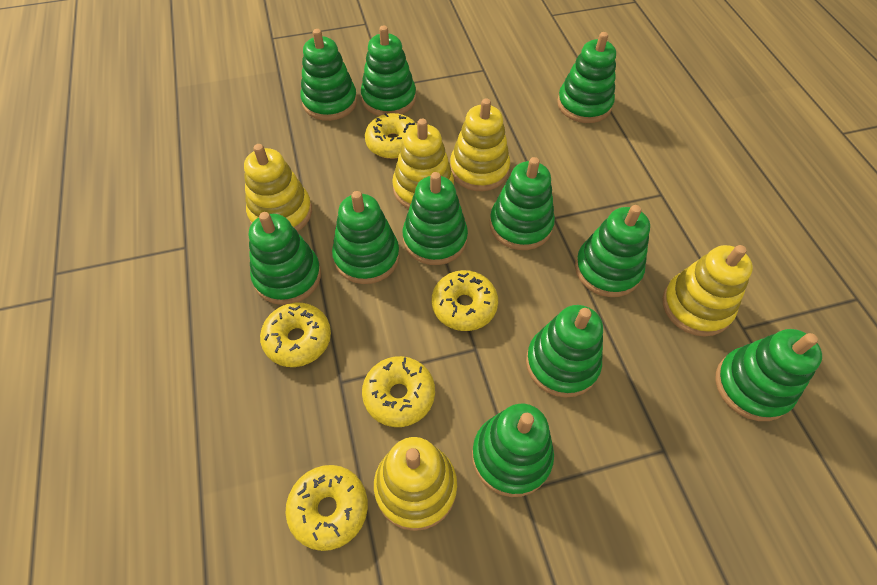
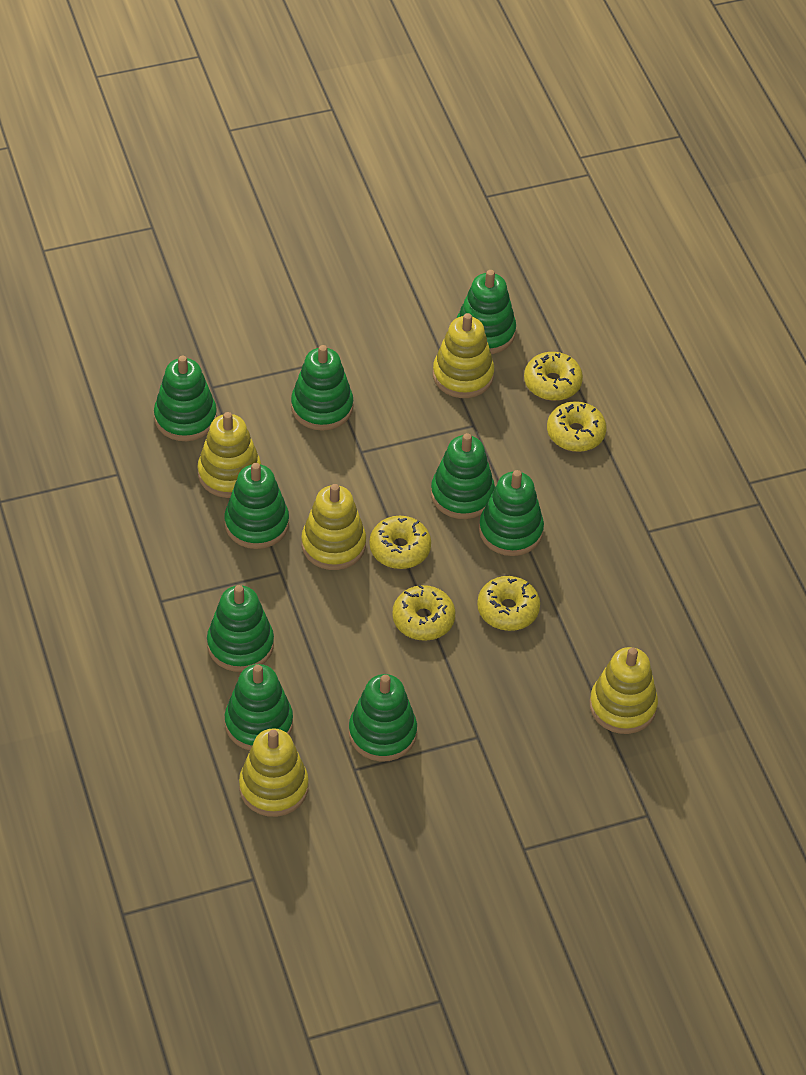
green stacking toy: 11 -> 9

